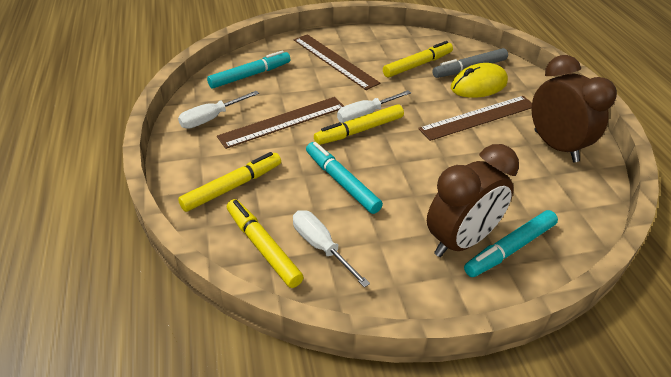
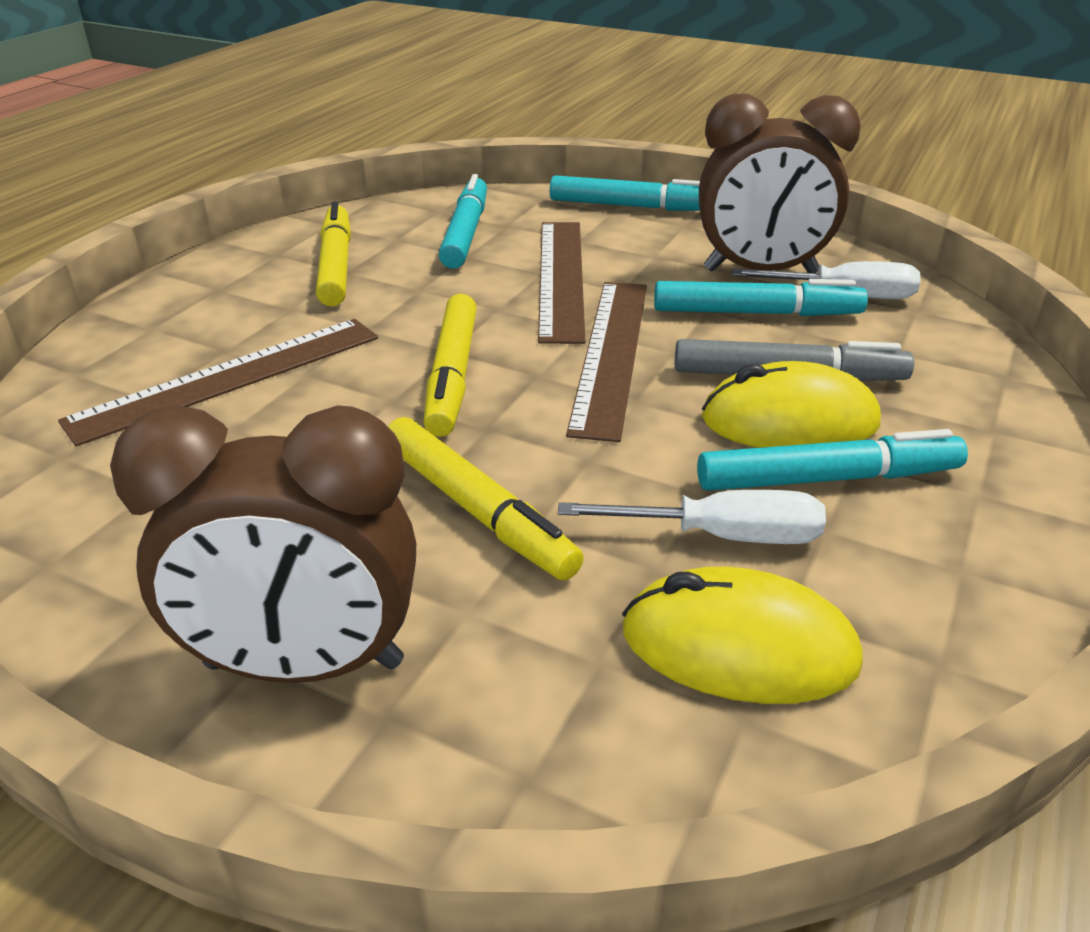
turquoise marker: 3 -> 4
white screwdriver: 3 -> 2
yellow marker: 4 -> 3
yellow mouse: 1 -> 2

